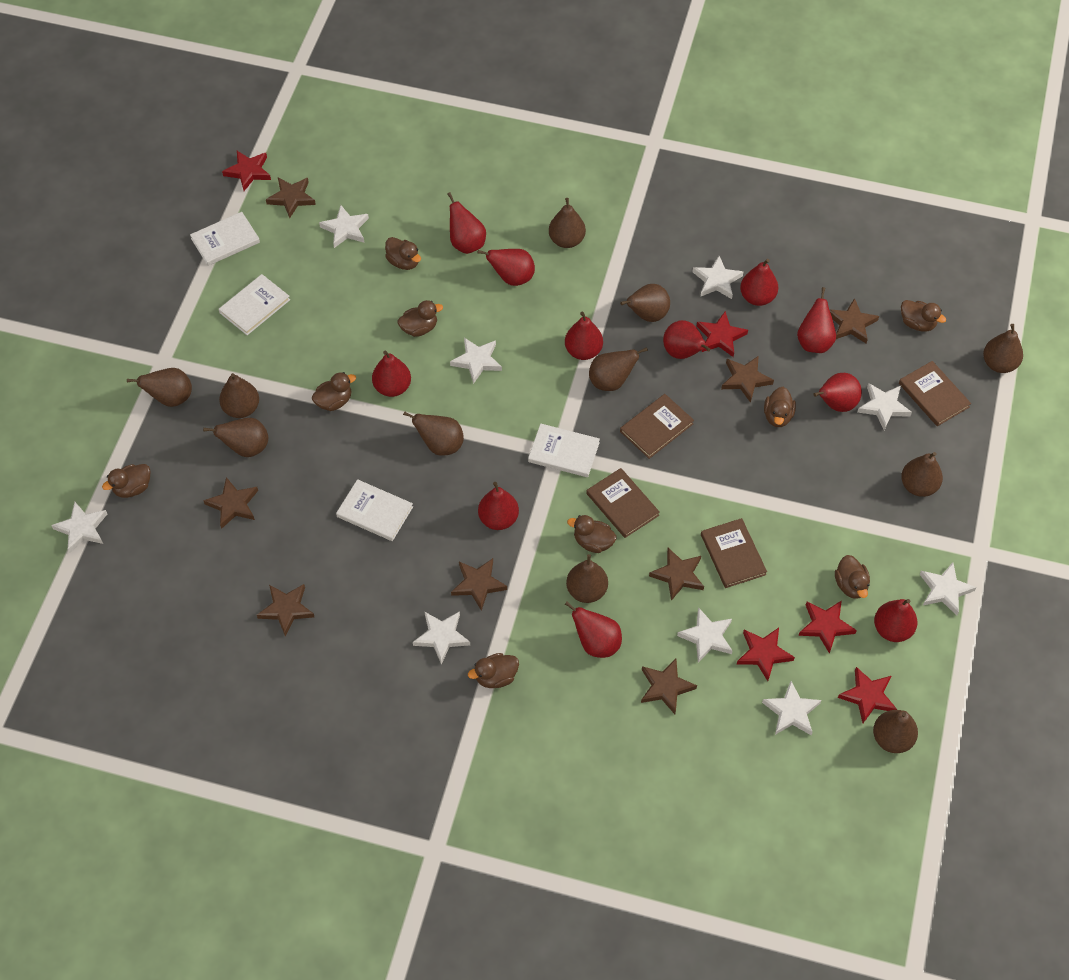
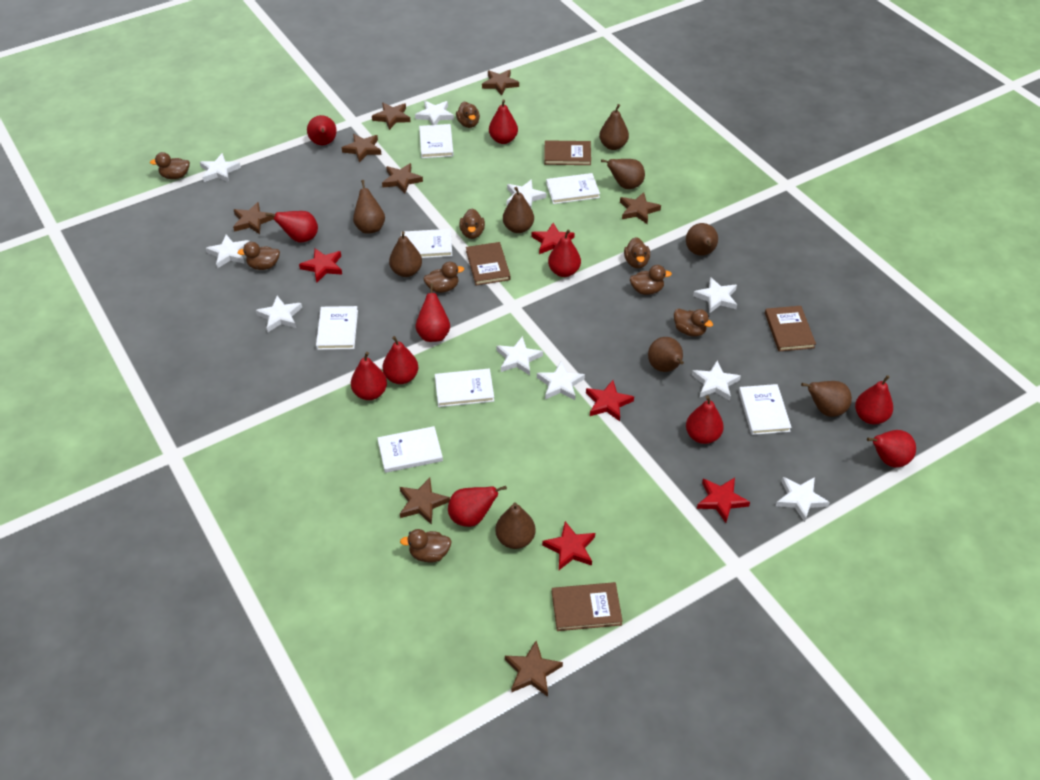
brown pear: 11 -> 9
white book: 4 -> 7
white star: 9 -> 10

